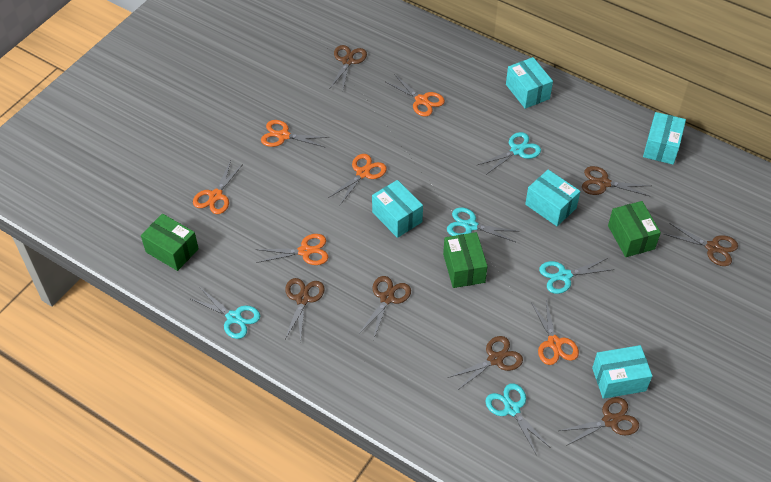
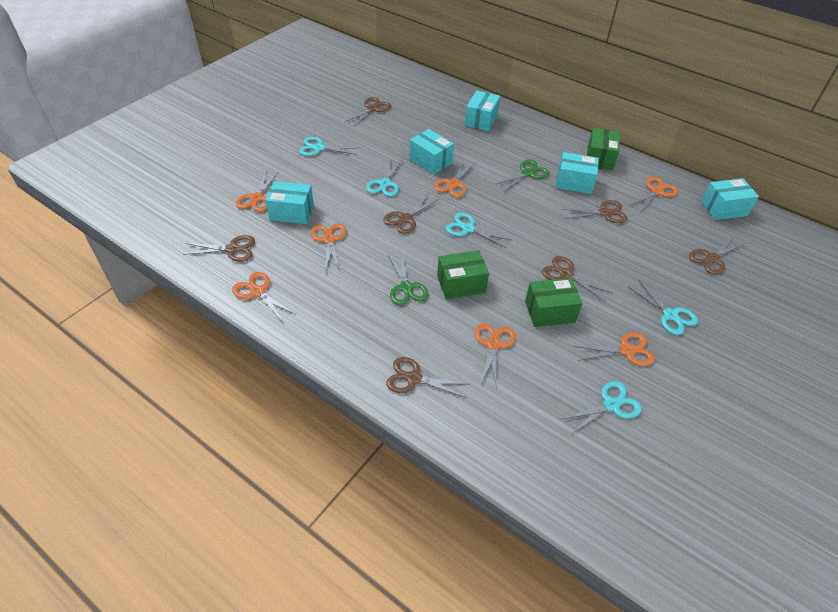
green scissors: 0 -> 2
orange scissors: 6 -> 7

